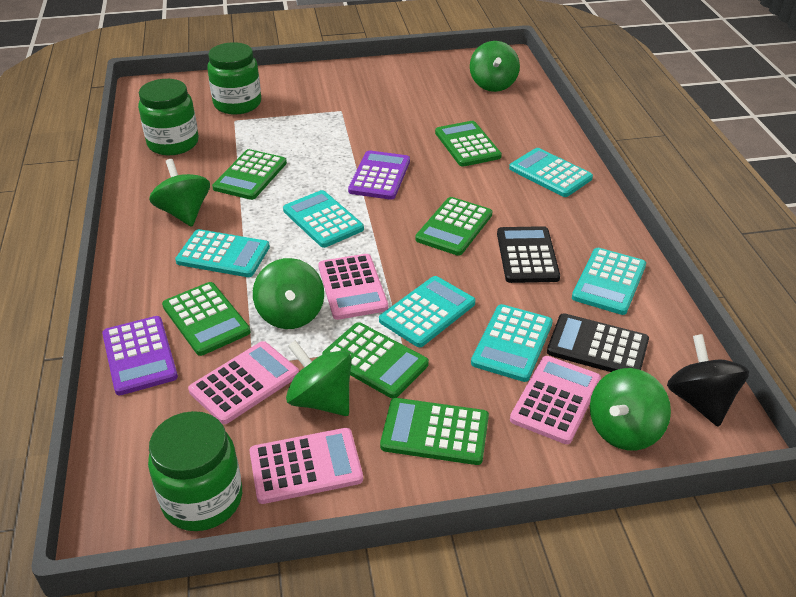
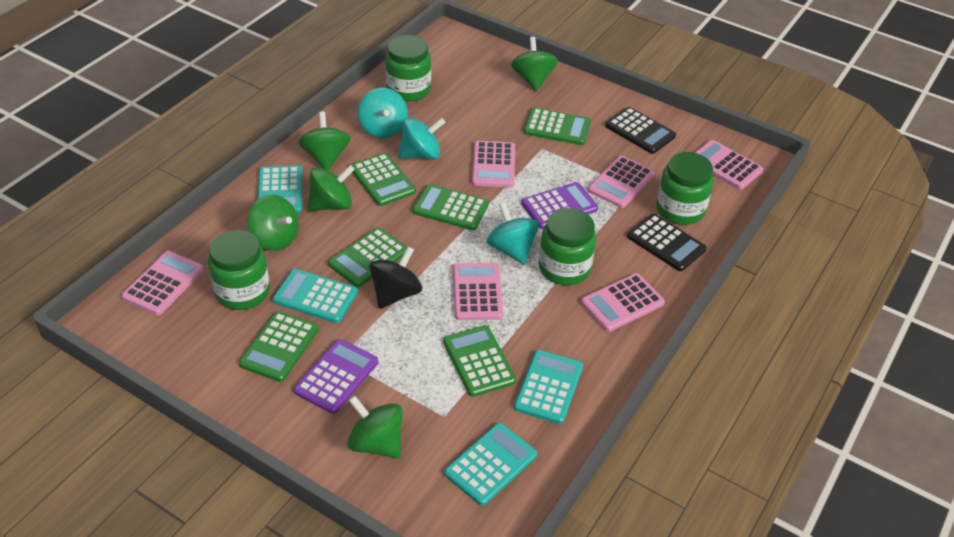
green jar: 3 -> 4
pink calculator: 4 -> 6
turquoise calculator: 6 -> 4
turquoise spinning top: 0 -> 3

